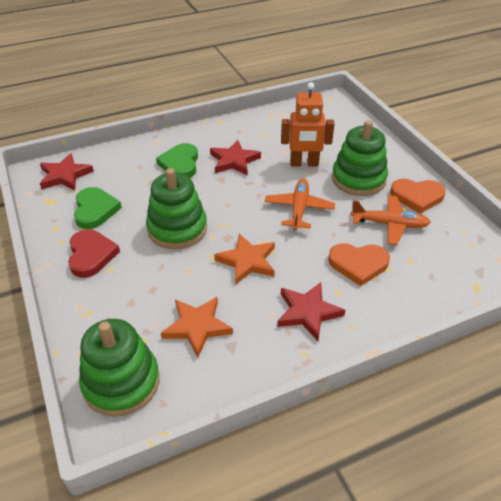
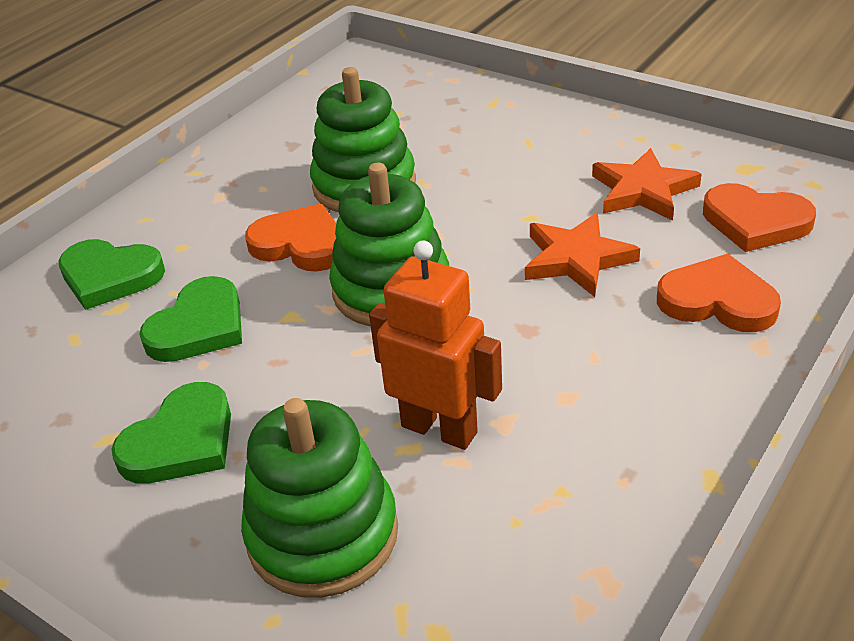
green heart: 2 -> 3
orange heart: 2 -> 3
orange plane: 2 -> 0
red heart: 1 -> 0
red star: 3 -> 0

